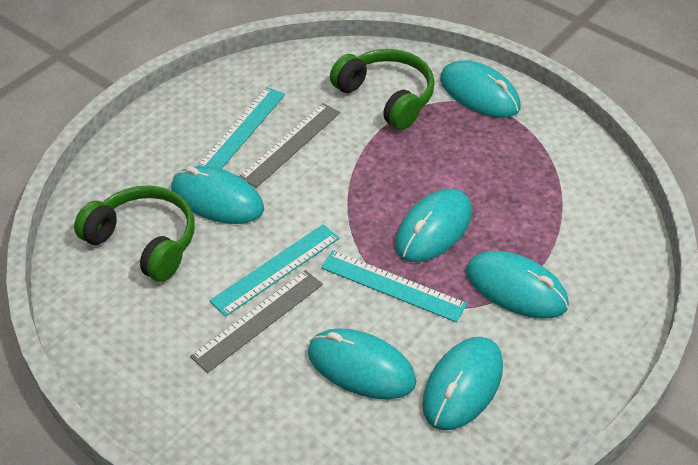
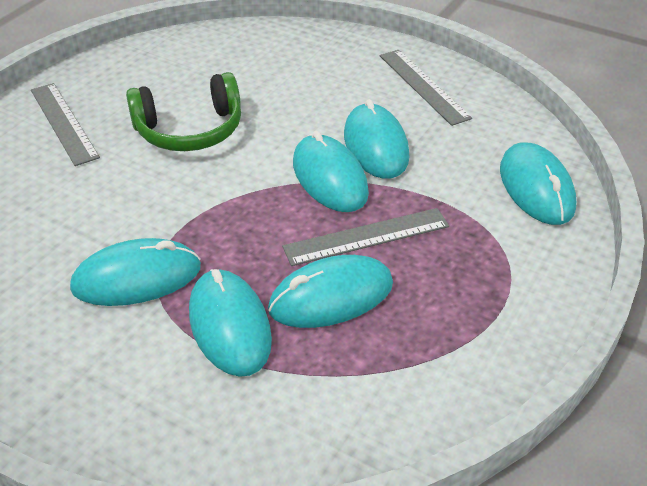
green headphones: 2 -> 1
grey ruler: 2 -> 3
turquoise ruler: 3 -> 0

